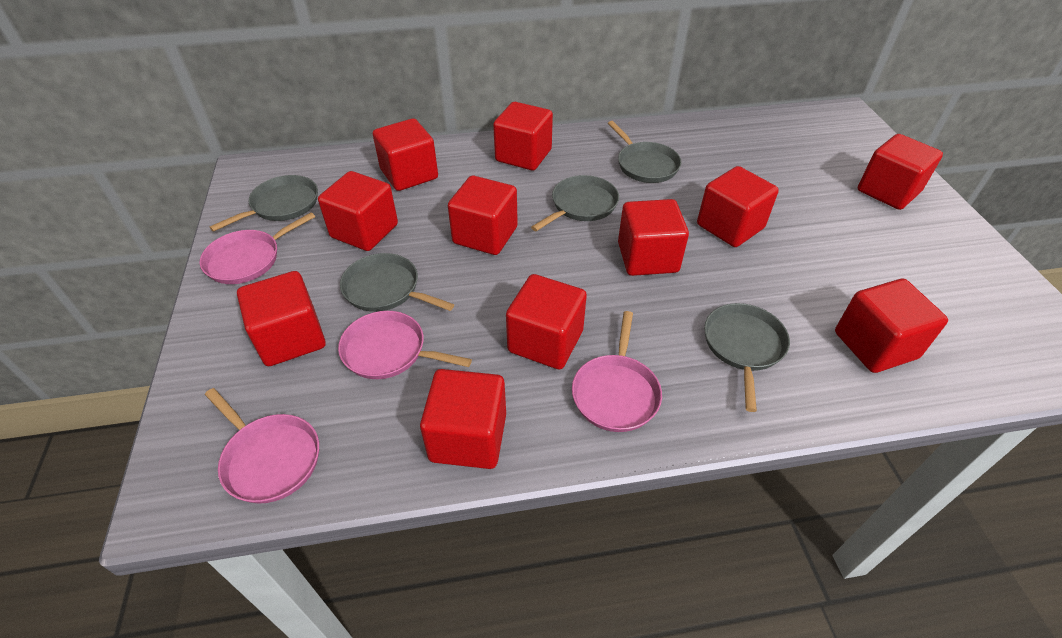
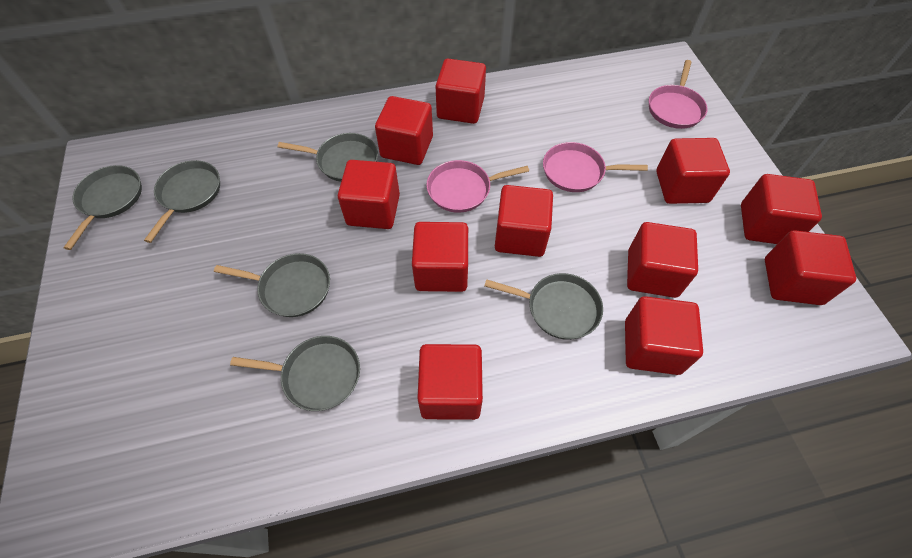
grey pan: 5 -> 6
pink pan: 4 -> 3

